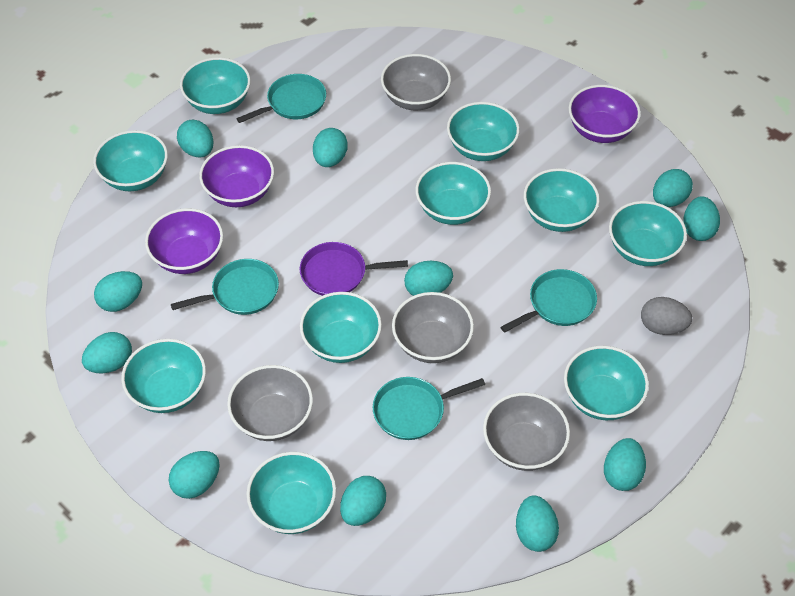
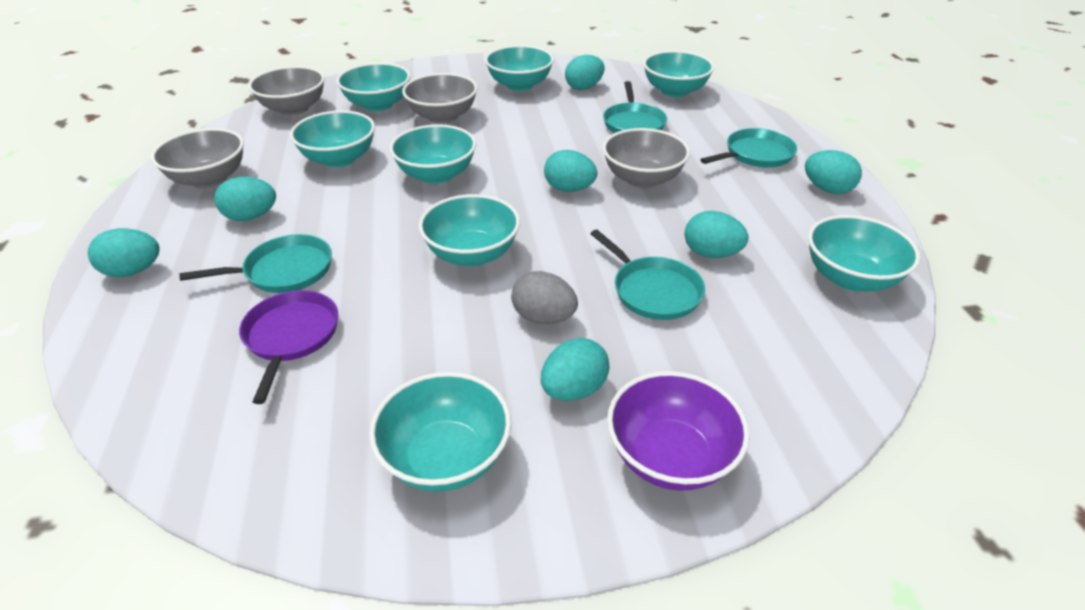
purple bowl: 3 -> 1
turquoise bowl: 10 -> 8
turquoise egg: 11 -> 7

